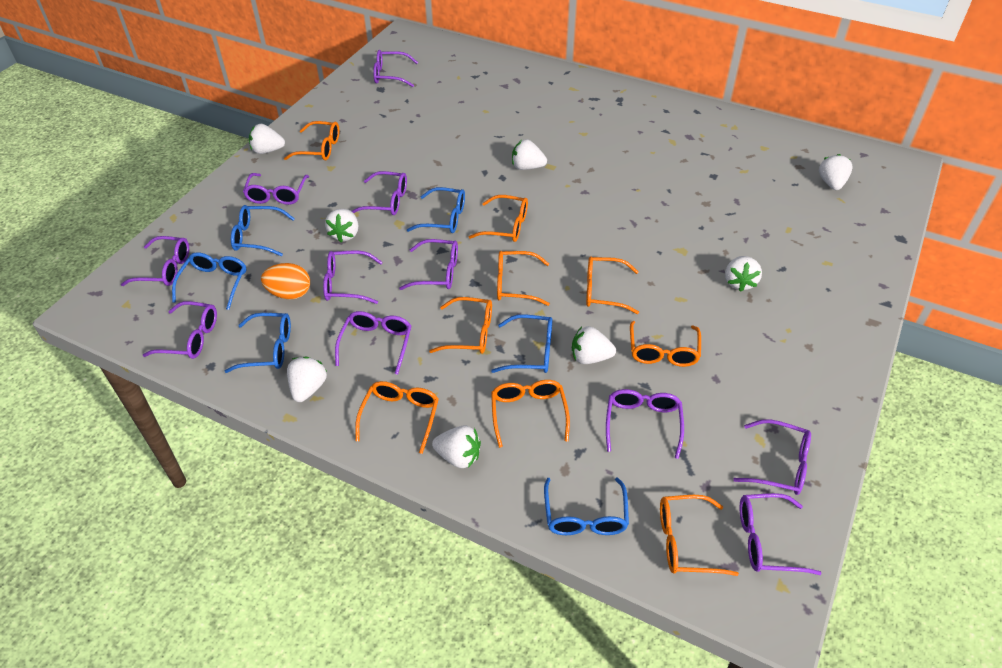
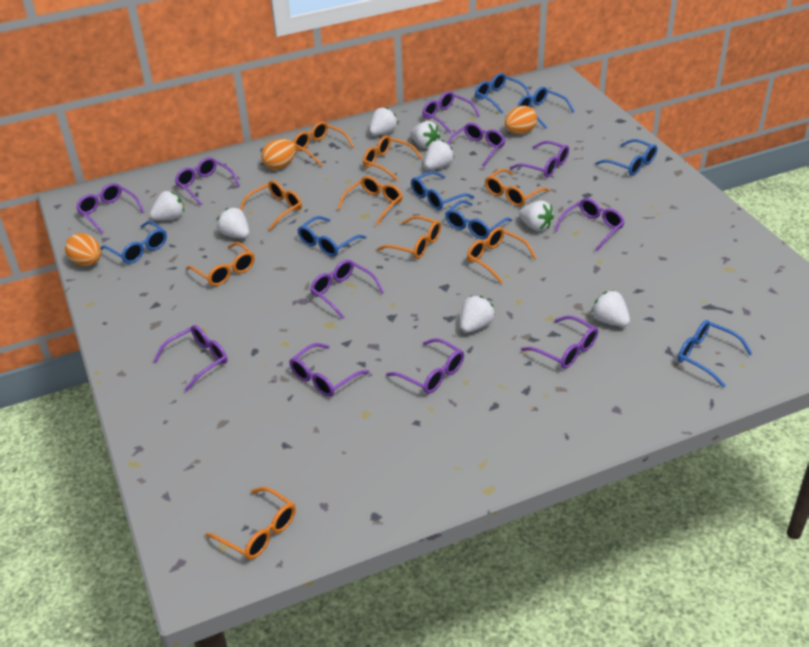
blue glasses: 6 -> 8
orange egg: 1 -> 3

